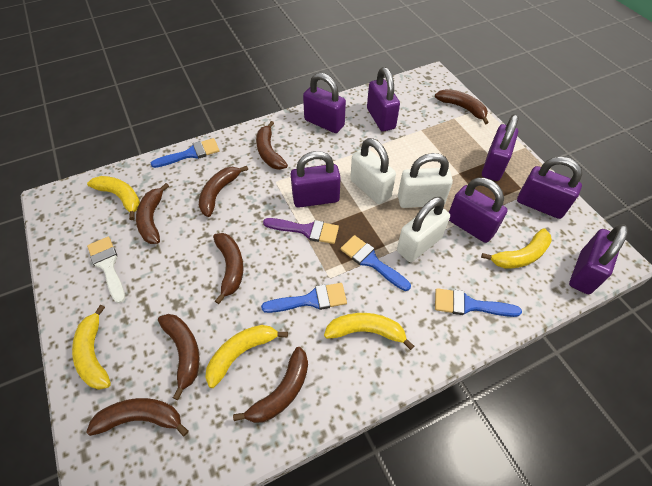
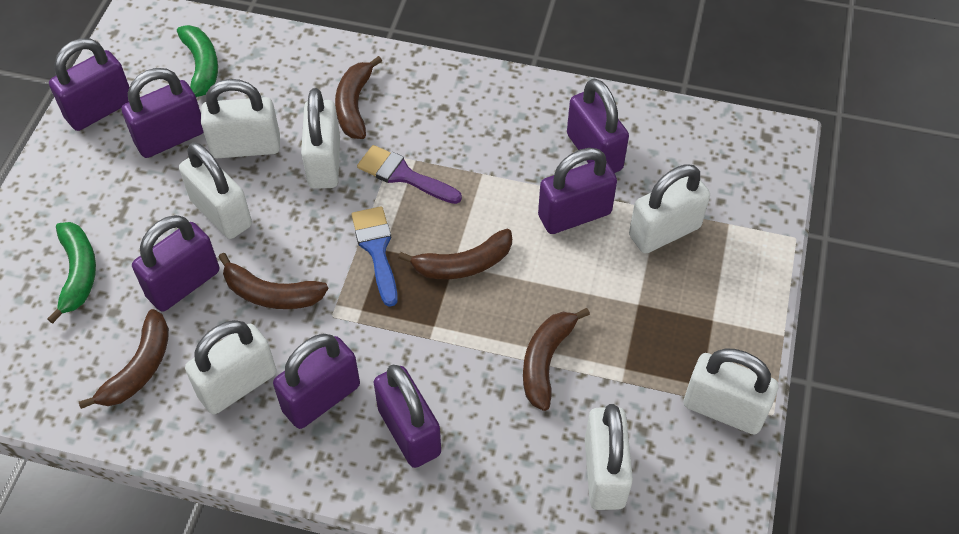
blue brush: 4 -> 1
brown banana: 8 -> 5
green banana: 0 -> 2
white brush: 1 -> 0
white padlock: 3 -> 7
yellow banana: 5 -> 0

